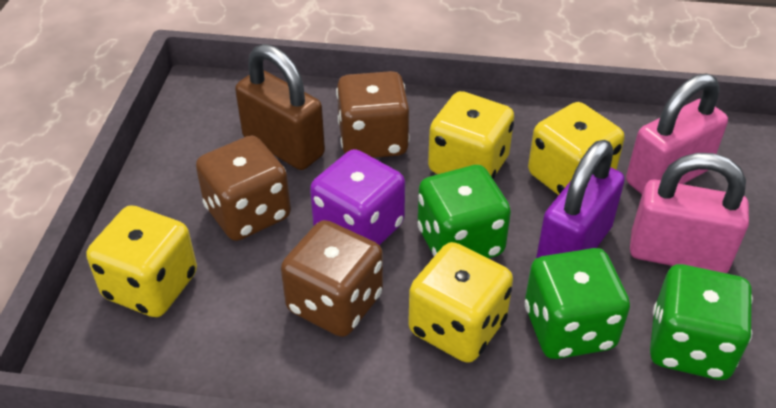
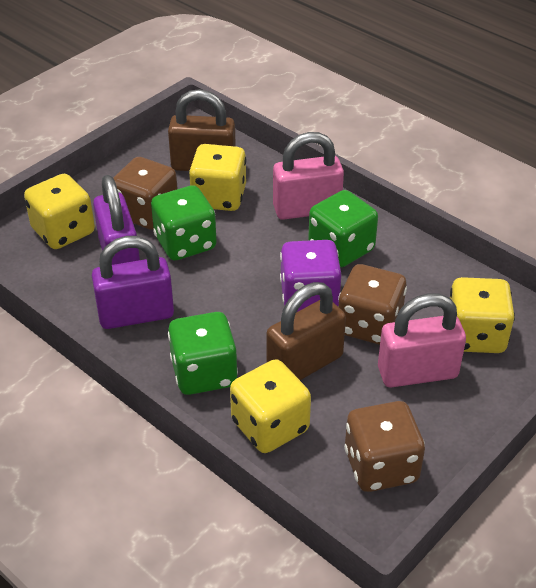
brown padlock: 1 -> 2
purple padlock: 1 -> 2

